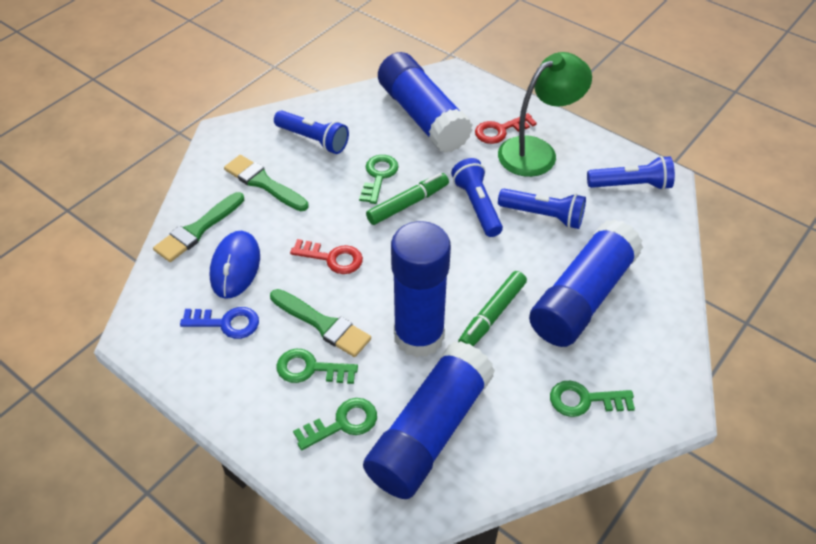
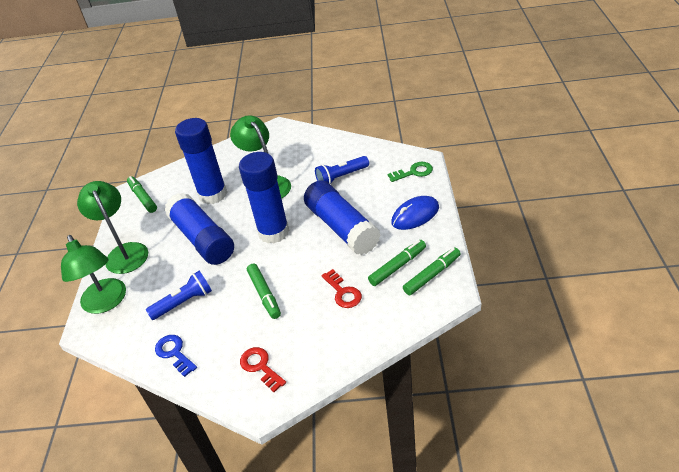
blue flashlight: 4 -> 2
green brush: 3 -> 0
green key: 4 -> 1
green lamp: 1 -> 3
green marker: 2 -> 4

